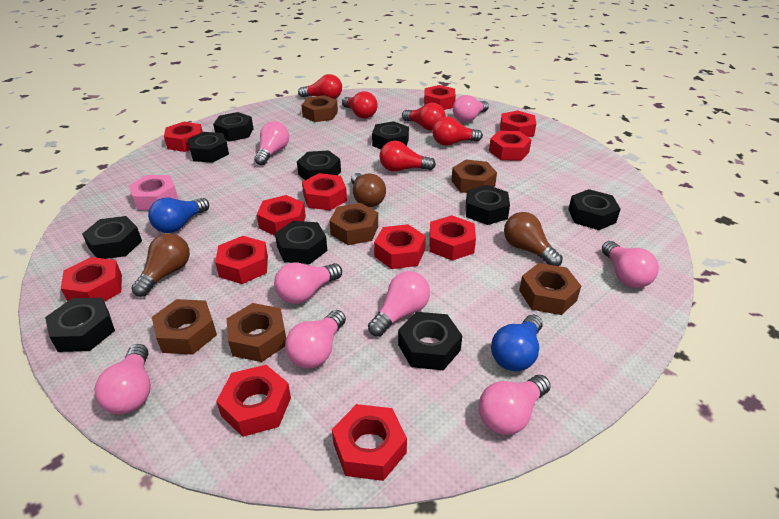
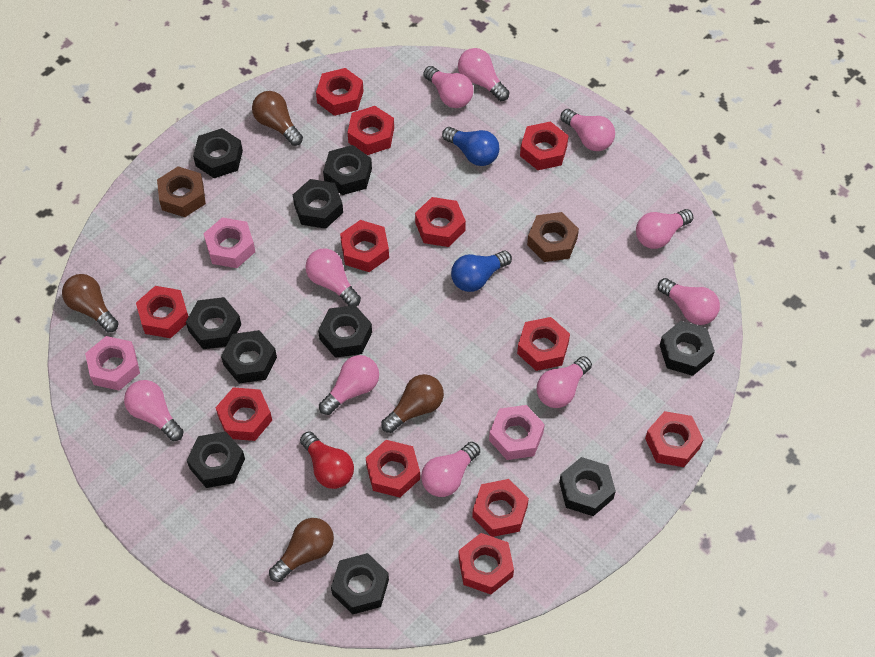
brown light bulb: 3 -> 4
brown nut: 6 -> 2
pink light bulb: 8 -> 10
pink nut: 1 -> 3
red light bulb: 5 -> 1

